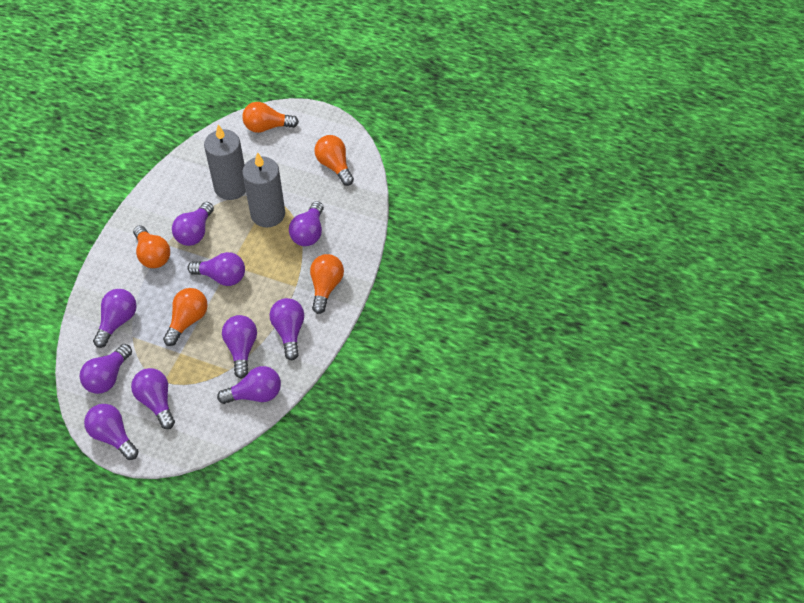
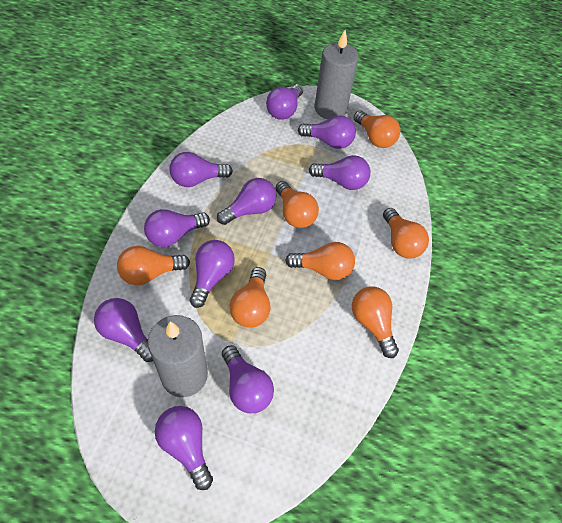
orange light bulb: 5 -> 7

